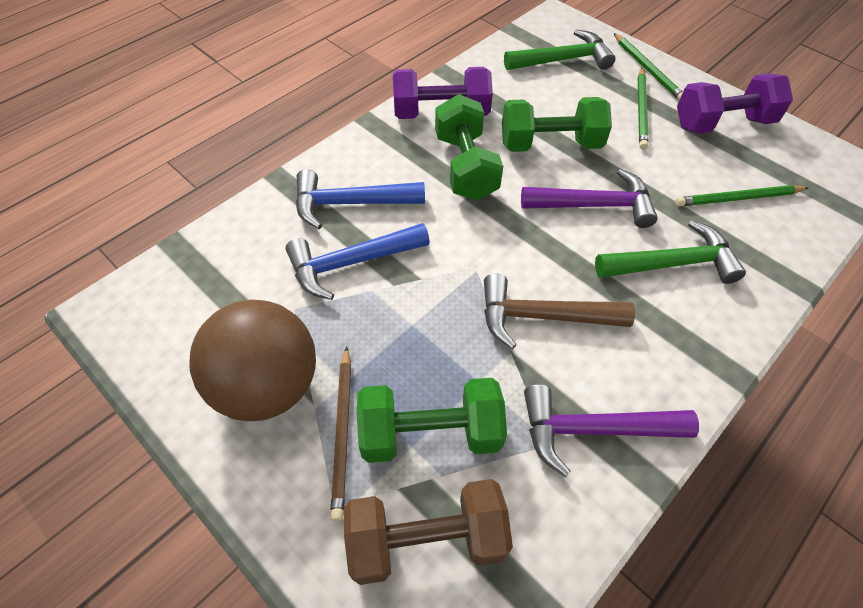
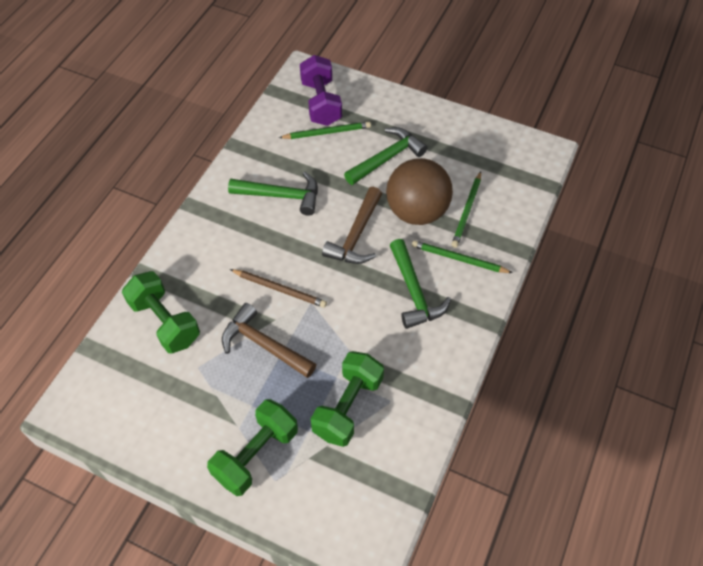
blue hammer: 2 -> 0
brown dumbbell: 1 -> 0
brown hammer: 1 -> 2
green hammer: 2 -> 3
purple dumbbell: 2 -> 1
purple hammer: 2 -> 0

